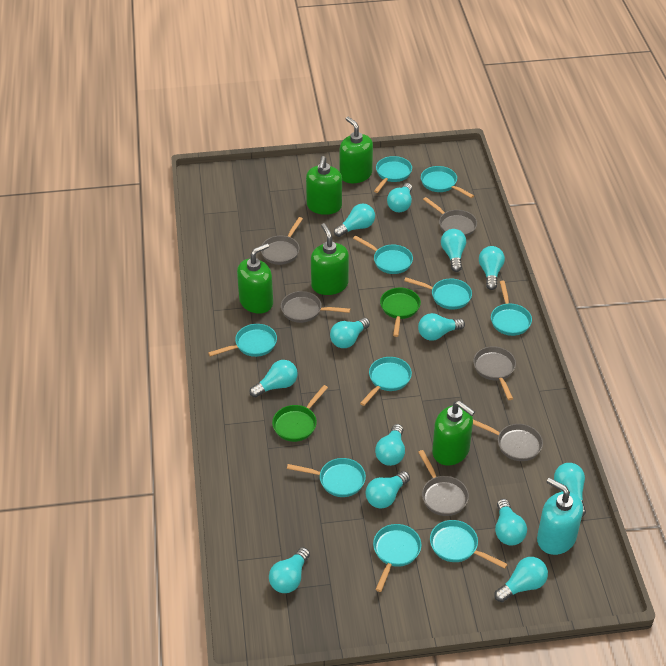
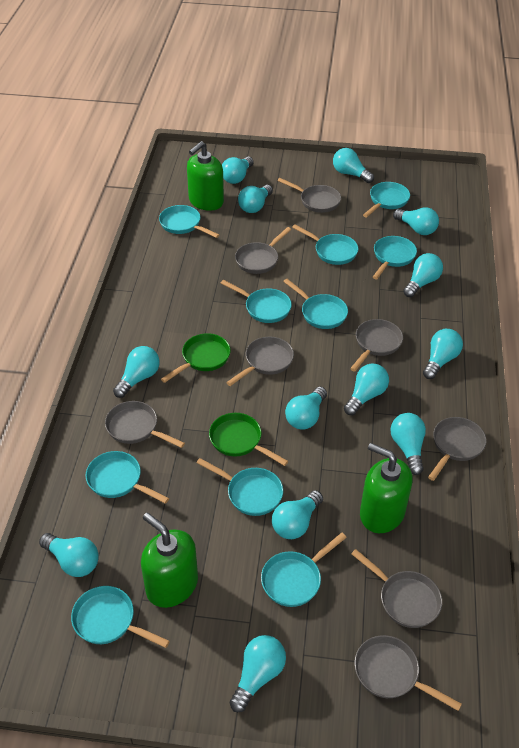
green soap dispenser: 5 -> 3
grey pan: 6 -> 8
turquoise soap dispenser: 1 -> 0

